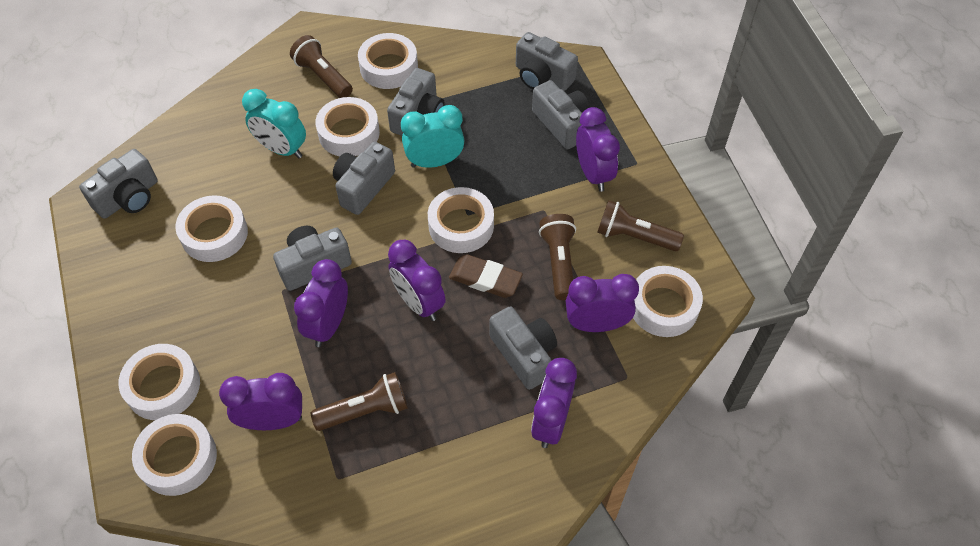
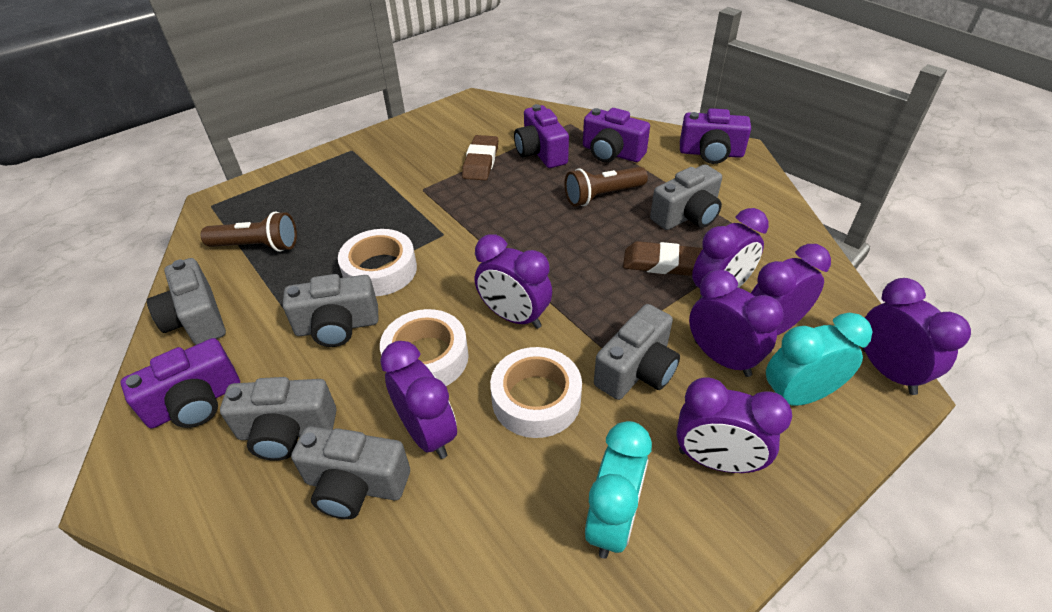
brown eraser: 1 -> 2
brown flashlight: 4 -> 2
grey camera: 7 -> 6
purple camera: 0 -> 4
purple clock: 6 -> 7
white tape: 7 -> 3

